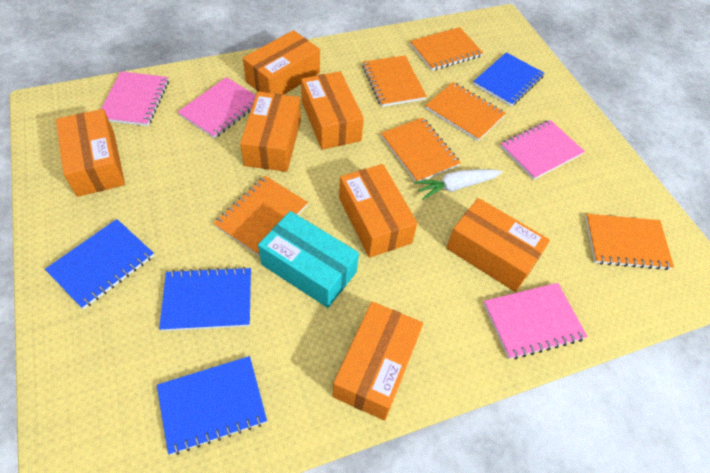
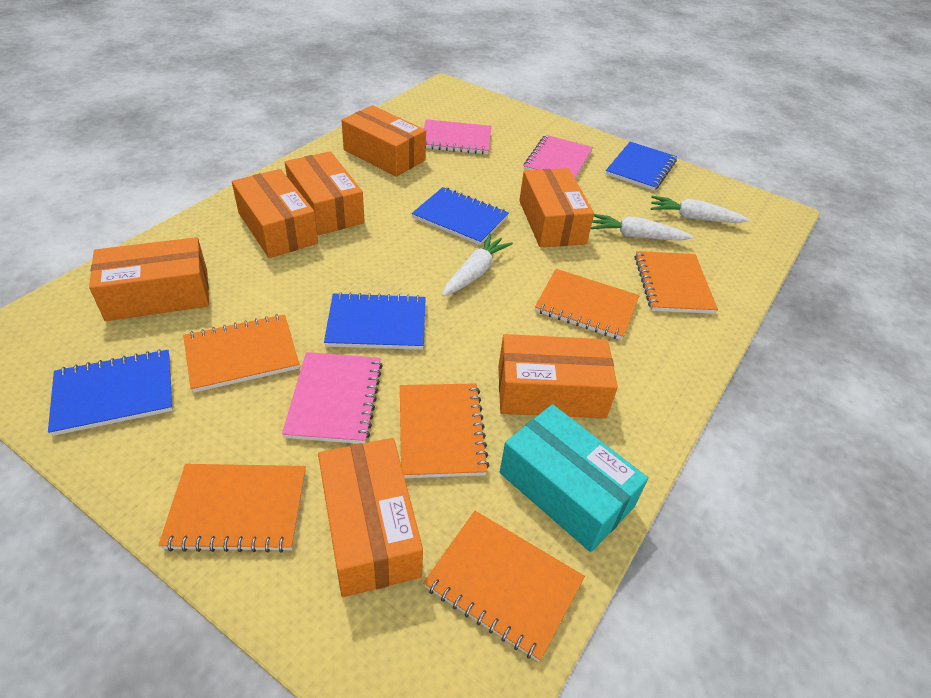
pink notebook: 4 -> 3
white carrot: 1 -> 3

